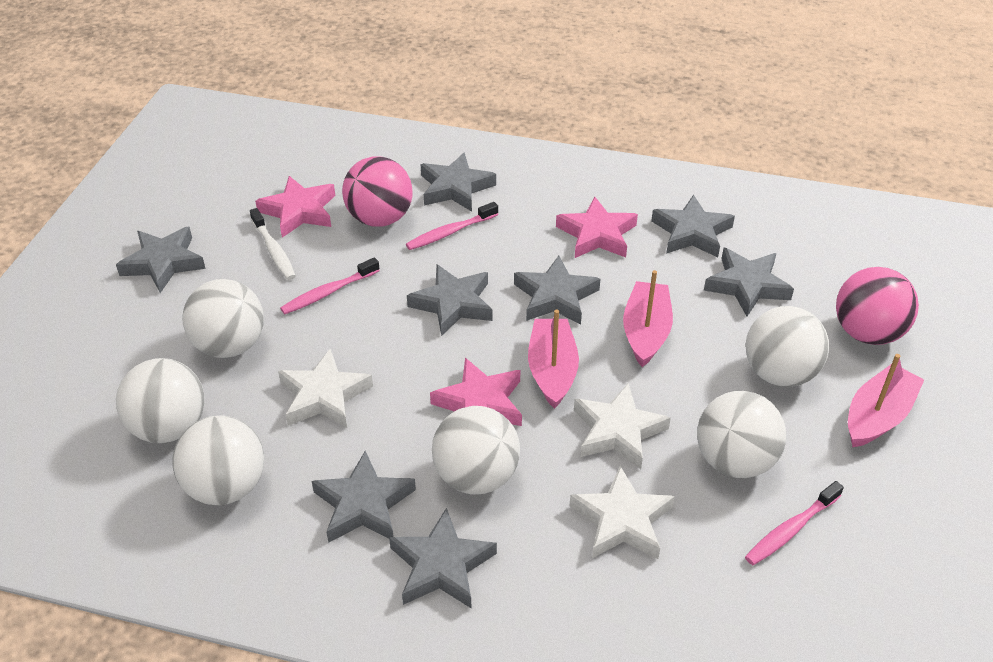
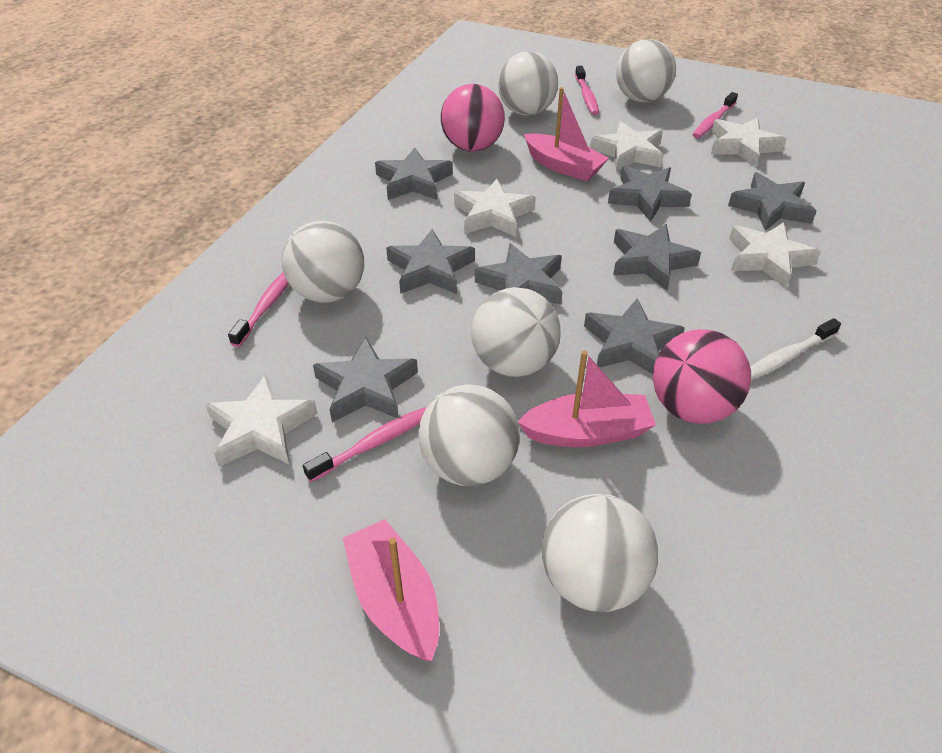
pink star: 3 -> 0
pink toothbrush: 3 -> 4
white star: 3 -> 5

